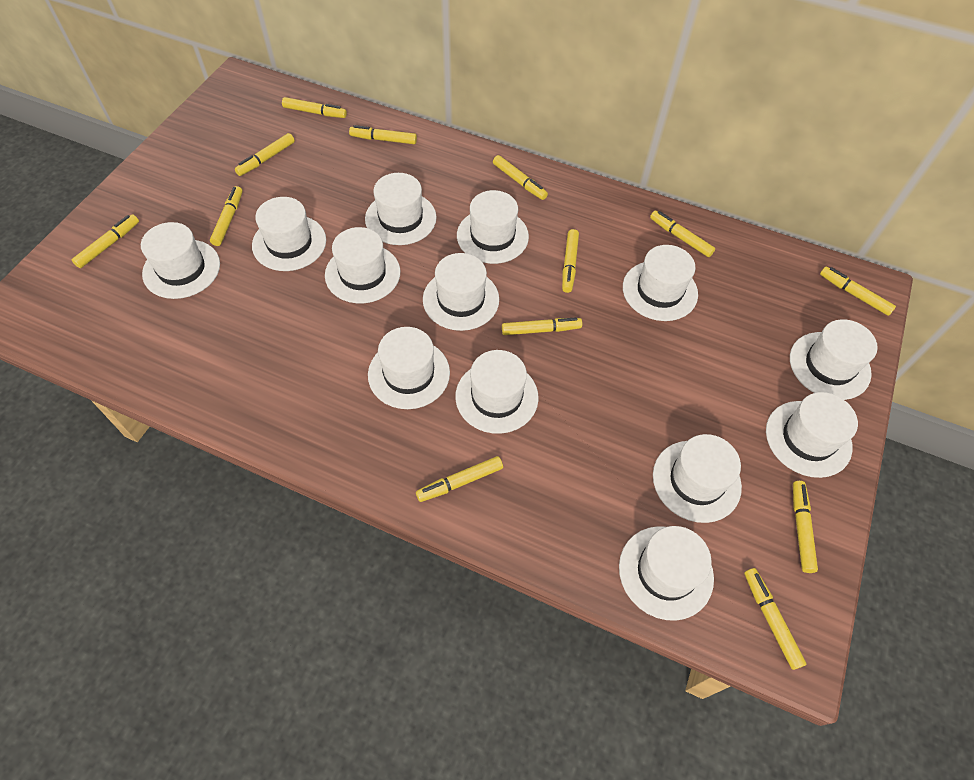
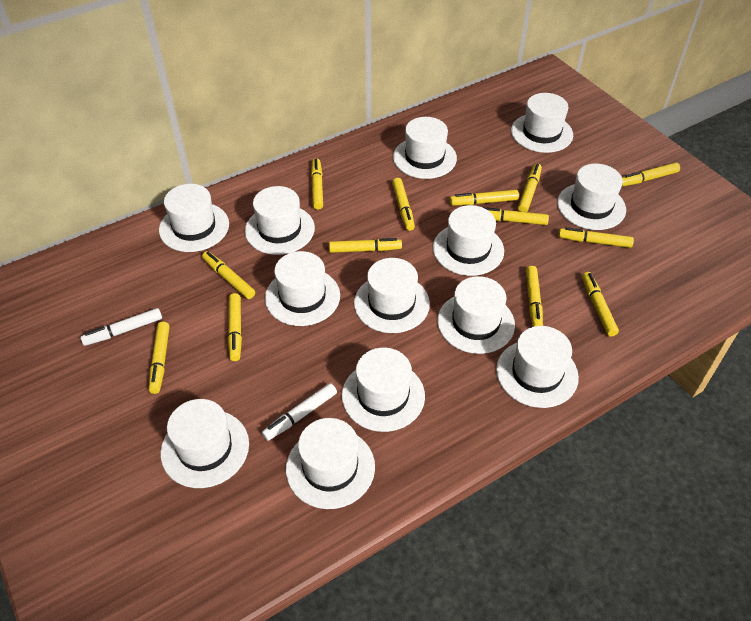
white marker: 0 -> 2

